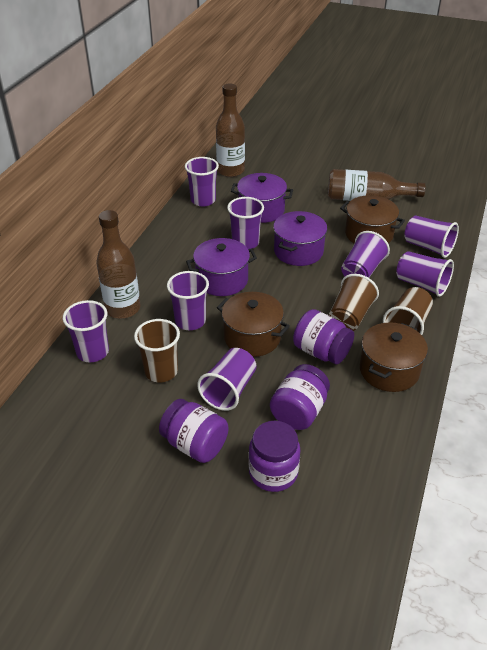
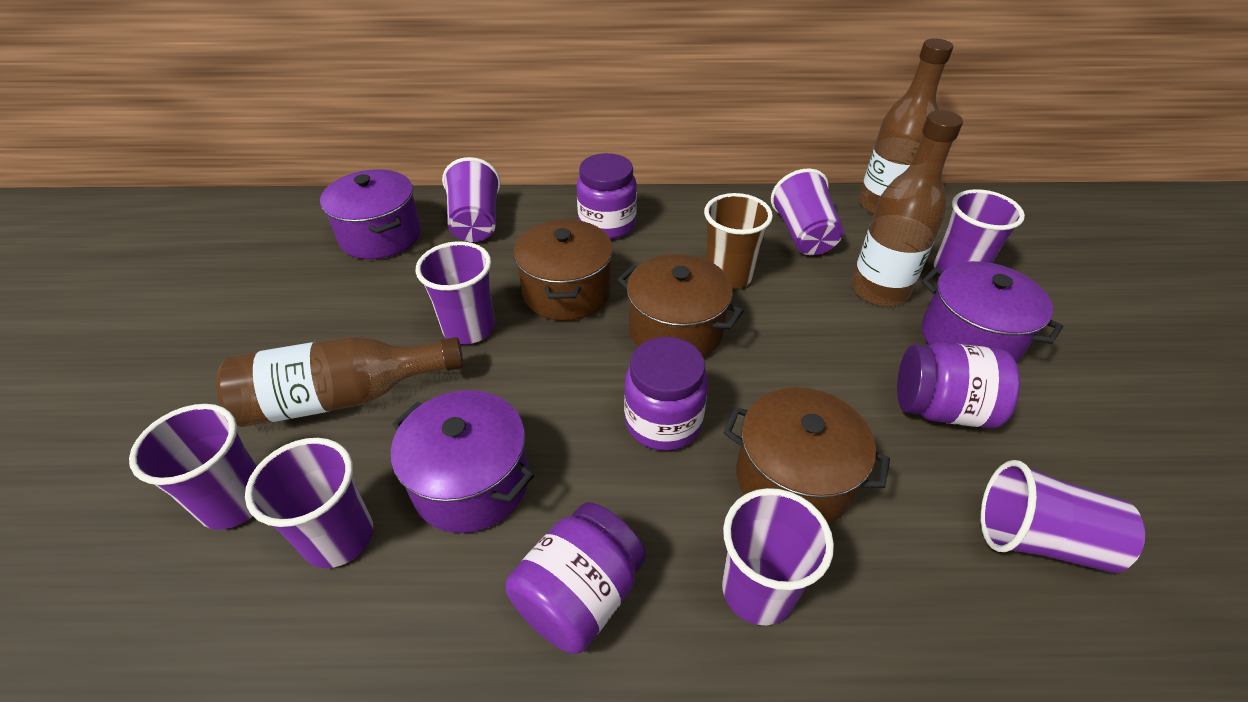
brown cup: 3 -> 1

